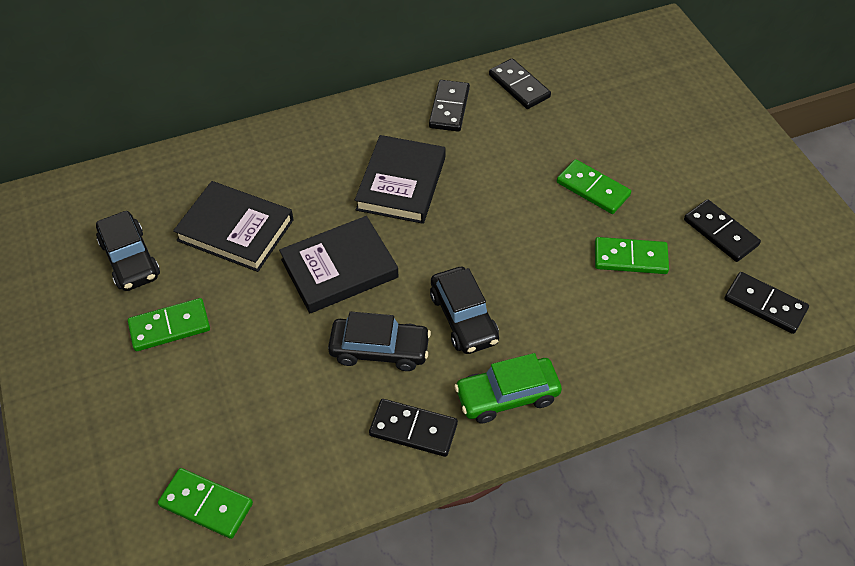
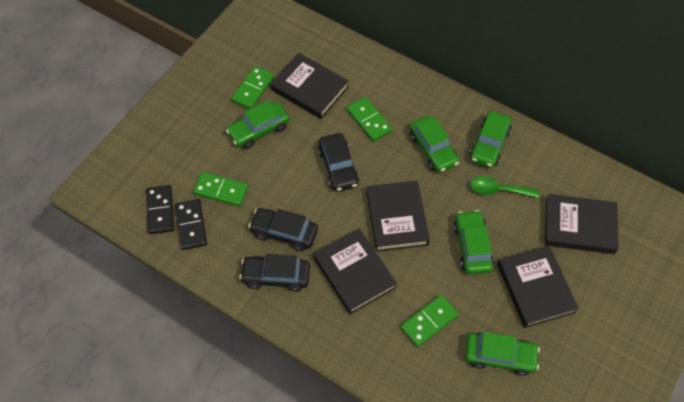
black book: 3 -> 5
black domino: 5 -> 2
green car: 1 -> 5
green spoon: 0 -> 1

